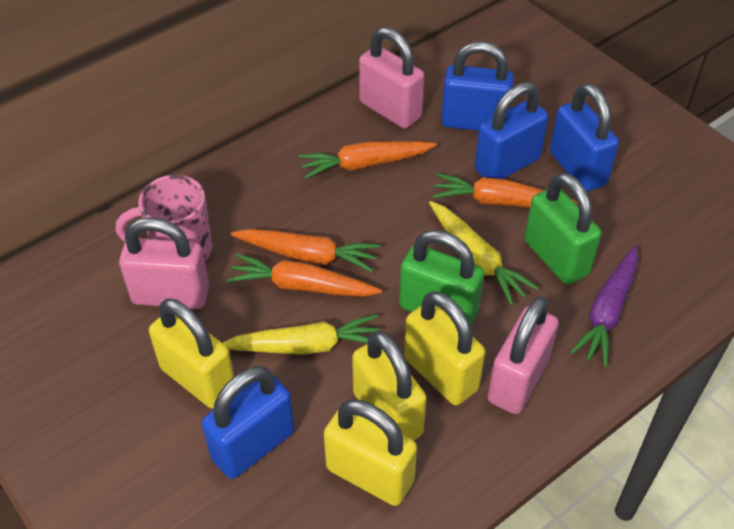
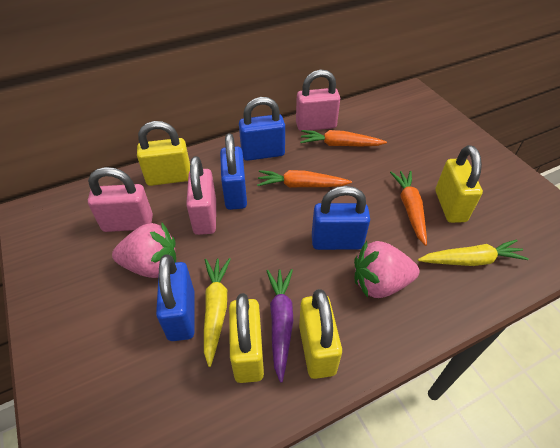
green padlock: 2 -> 0
orange carrot: 4 -> 3
pink mug: 1 -> 0
pink strawberry: 0 -> 2

